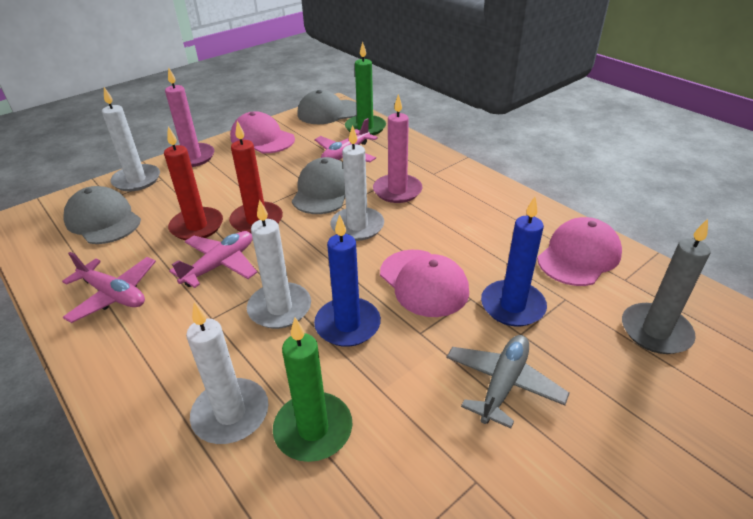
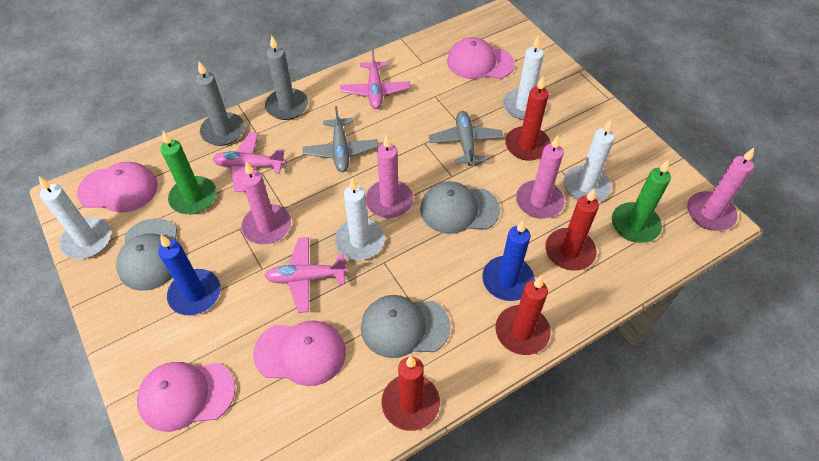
grey candle: 1 -> 2
grey plane: 1 -> 2
pink candle: 2 -> 4
pink cap: 3 -> 4
red candle: 2 -> 4

